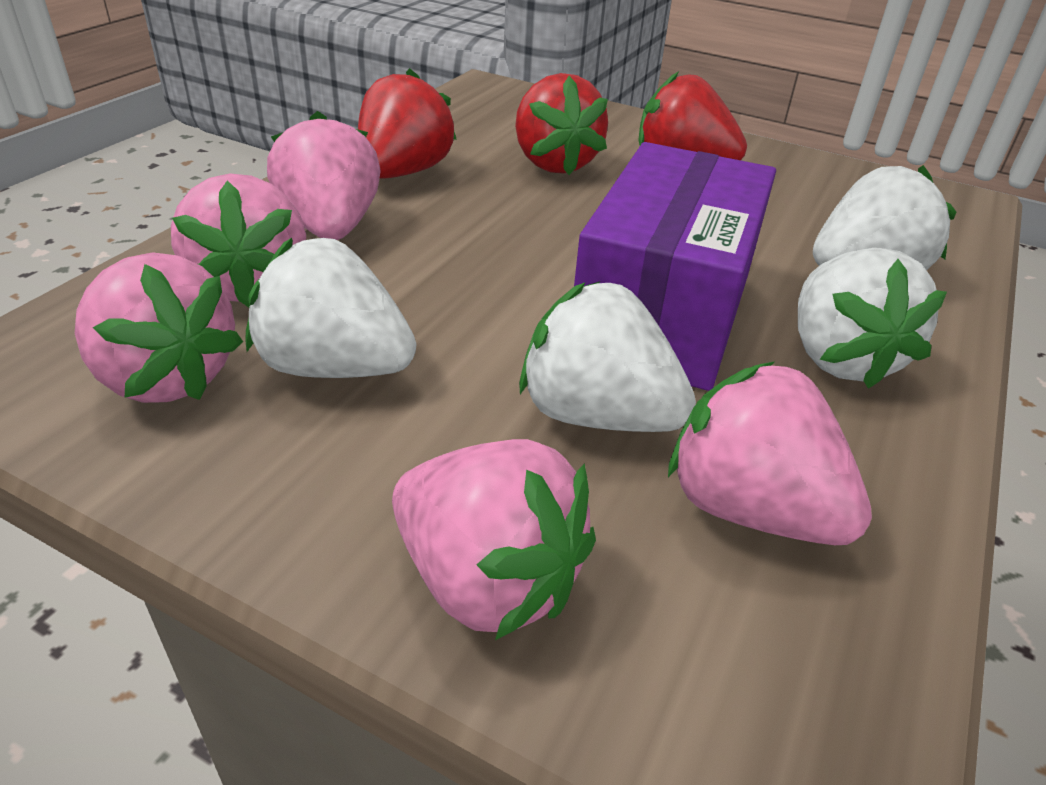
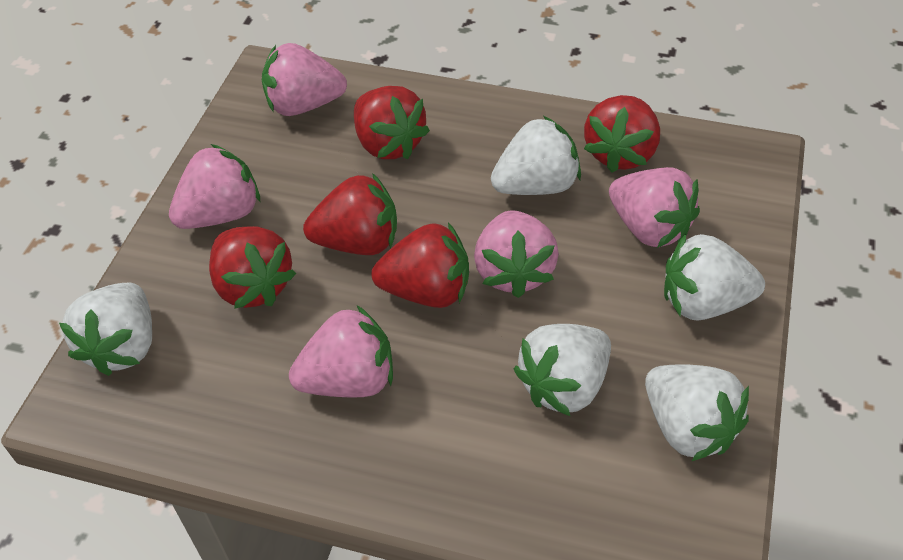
purple box: 1 -> 0
red strawberry: 3 -> 5
white strawberry: 4 -> 5

